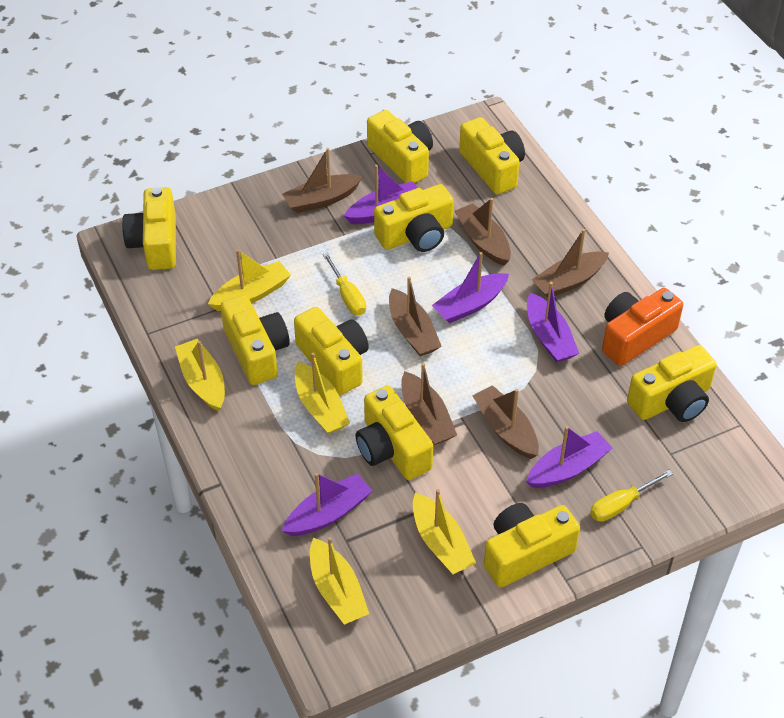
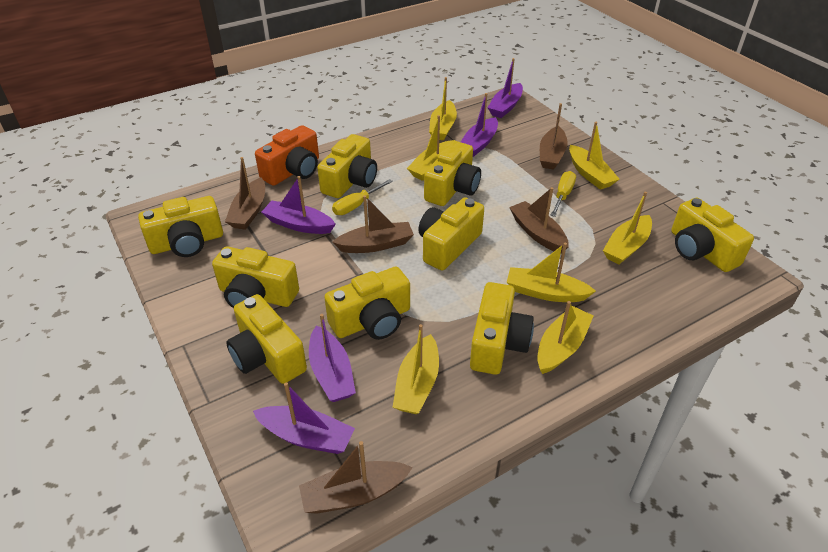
brown boat: 6 -> 5
yellow boat: 5 -> 7

